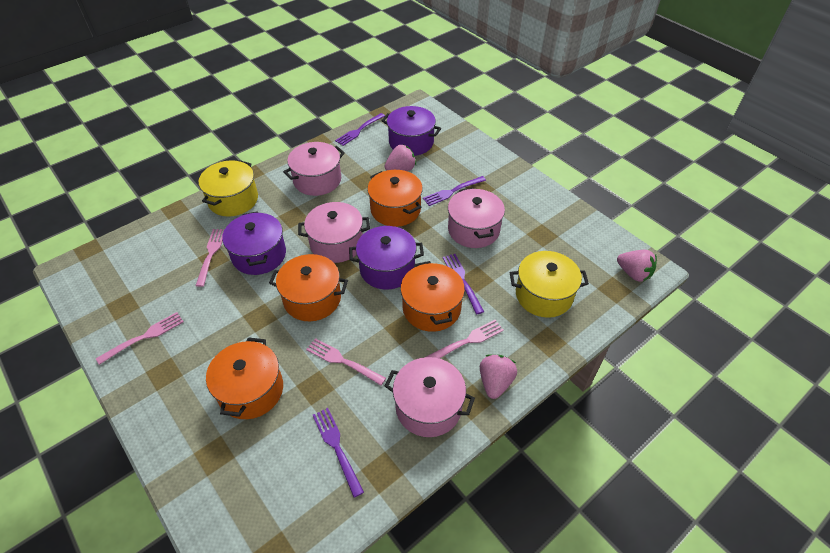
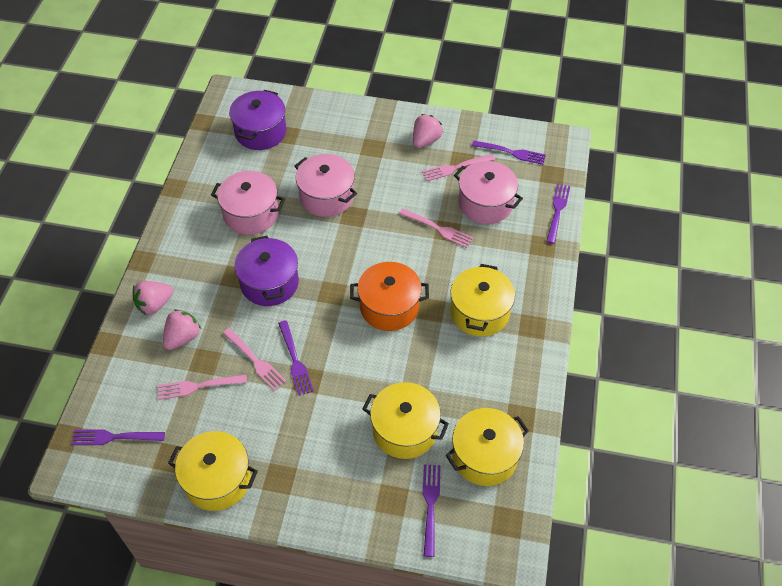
orange pot: 4 -> 1
pink pot: 4 -> 3
purple fork: 4 -> 5
purple pot: 3 -> 2
yellow pot: 2 -> 4

